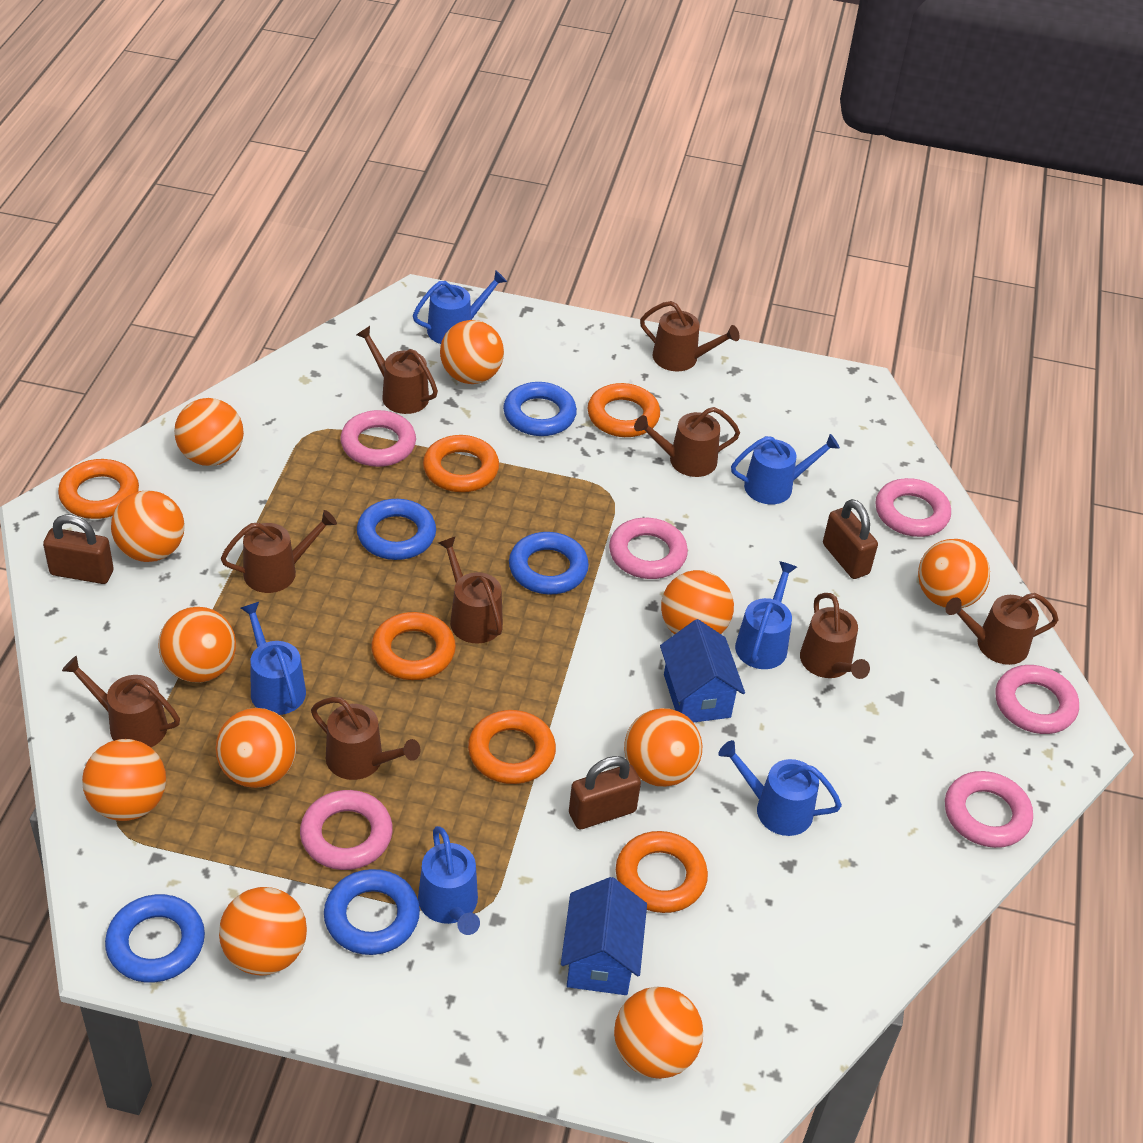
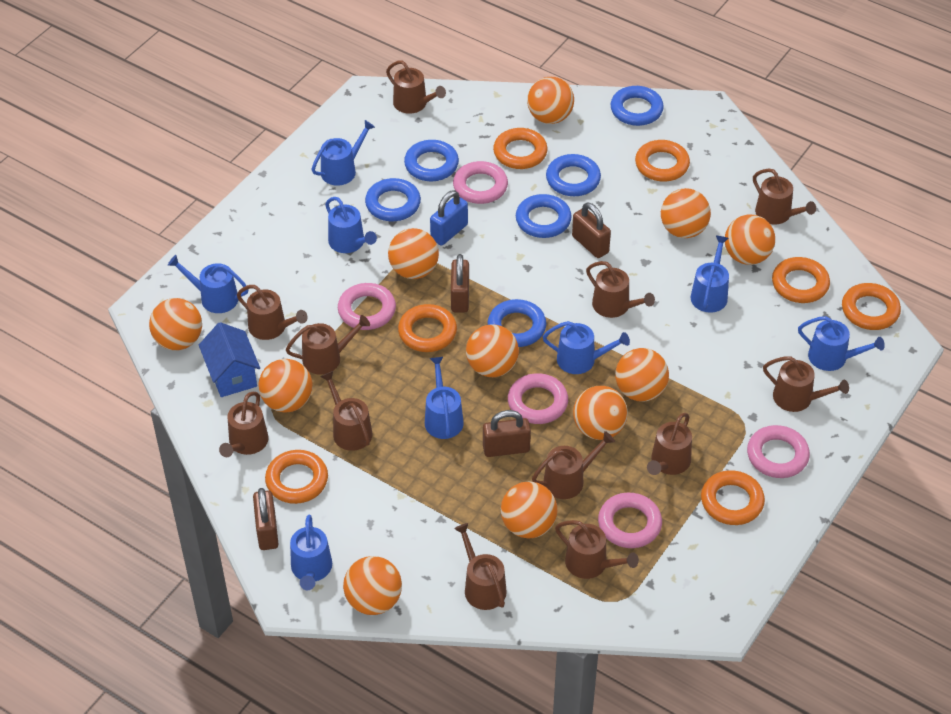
blue house: 2 -> 1
blue padlock: 0 -> 1
blue ring: 5 -> 6
blue watering can: 6 -> 8
brown padlock: 3 -> 4
brown watering can: 9 -> 12
orange ring: 6 -> 7
pink ring: 6 -> 5

